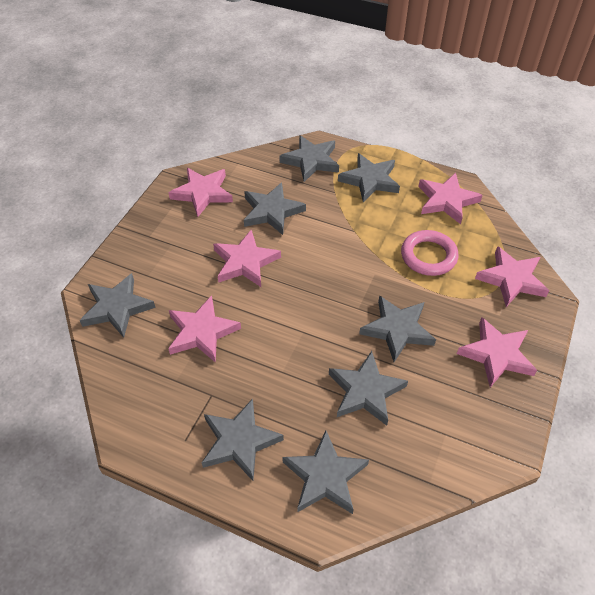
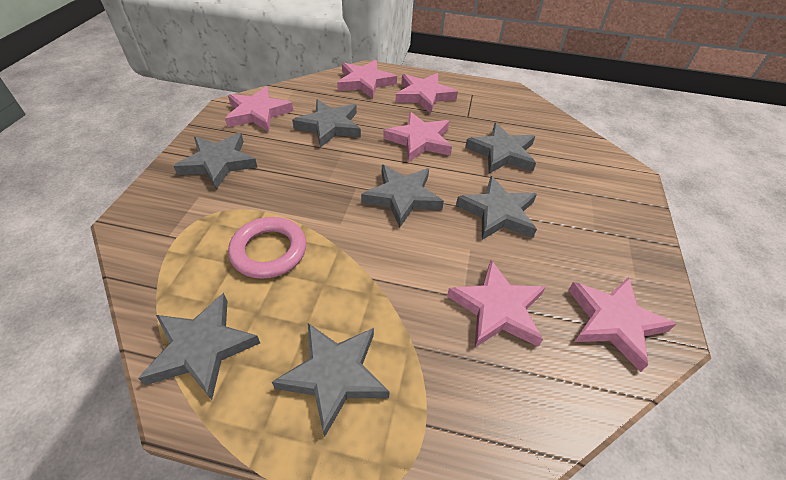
grey star: 8 -> 7

